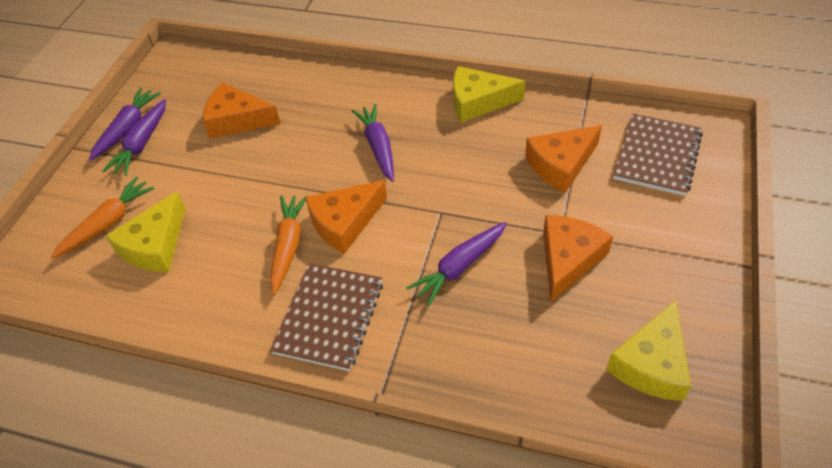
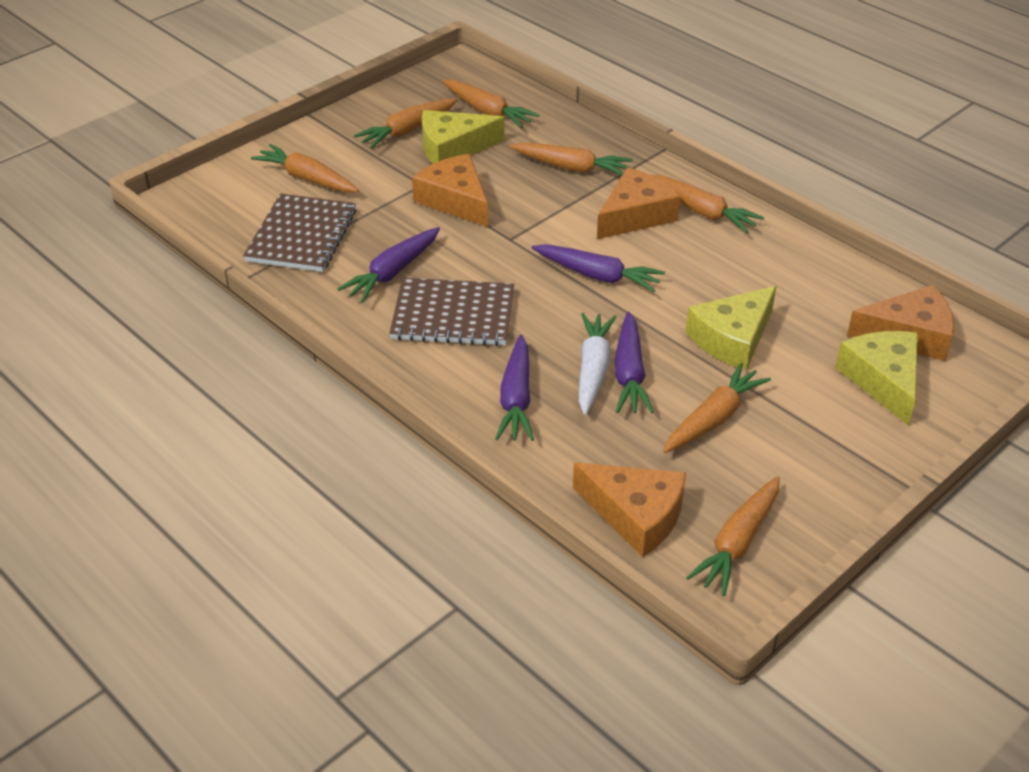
orange carrot: 2 -> 7
white carrot: 0 -> 1

